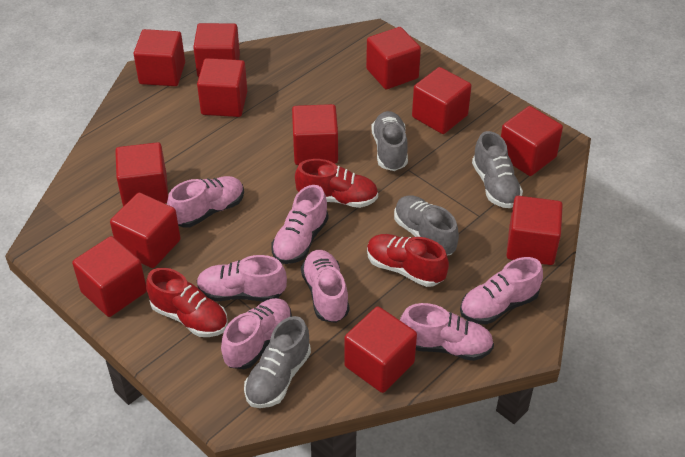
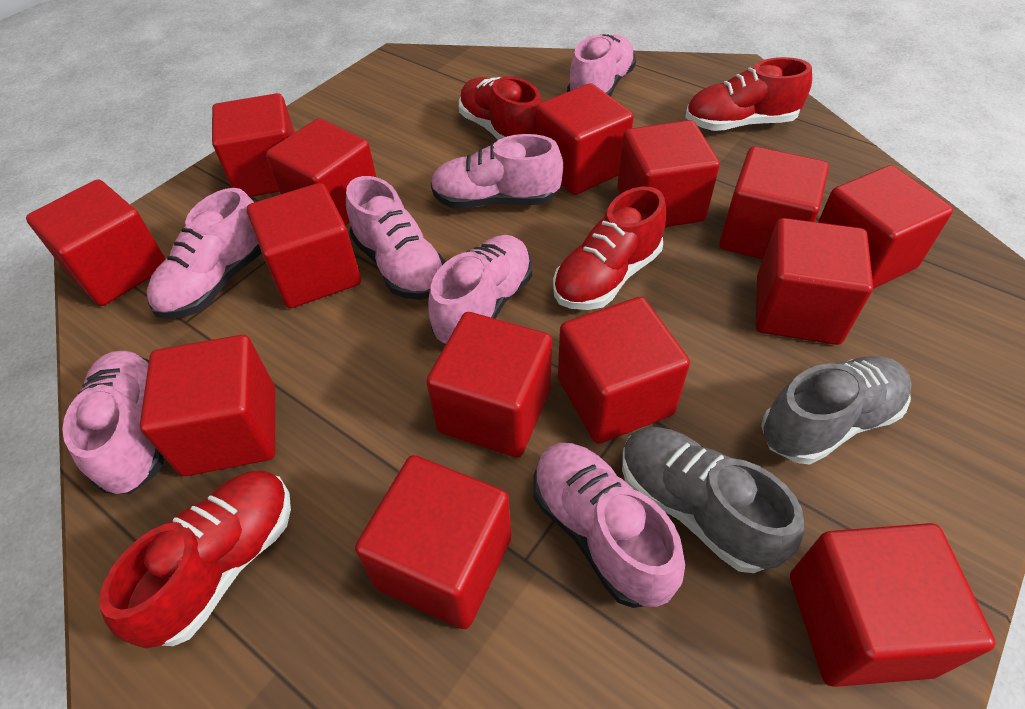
grey shoe: 4 -> 2
red cube: 12 -> 14
red shoe: 3 -> 4

